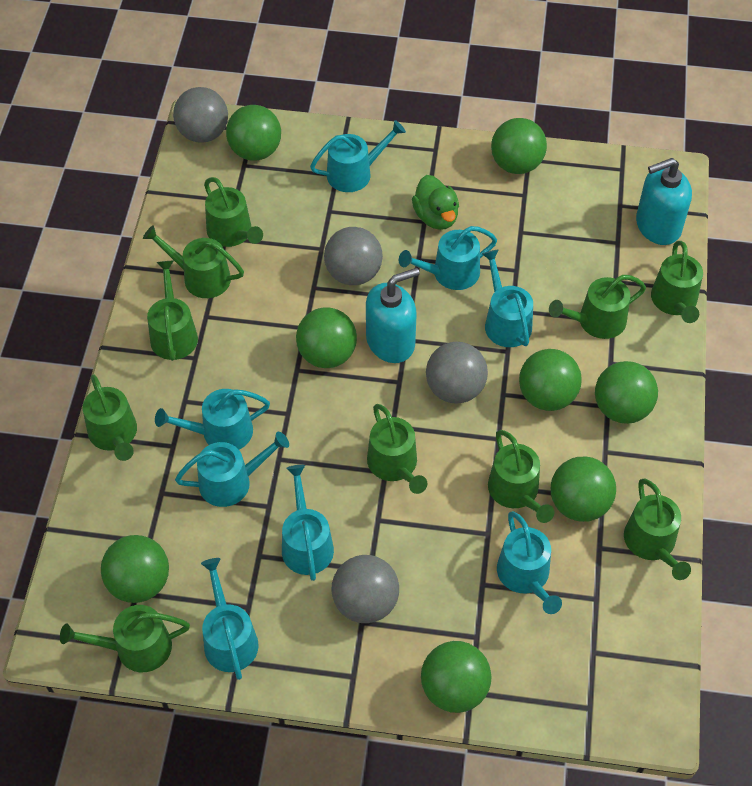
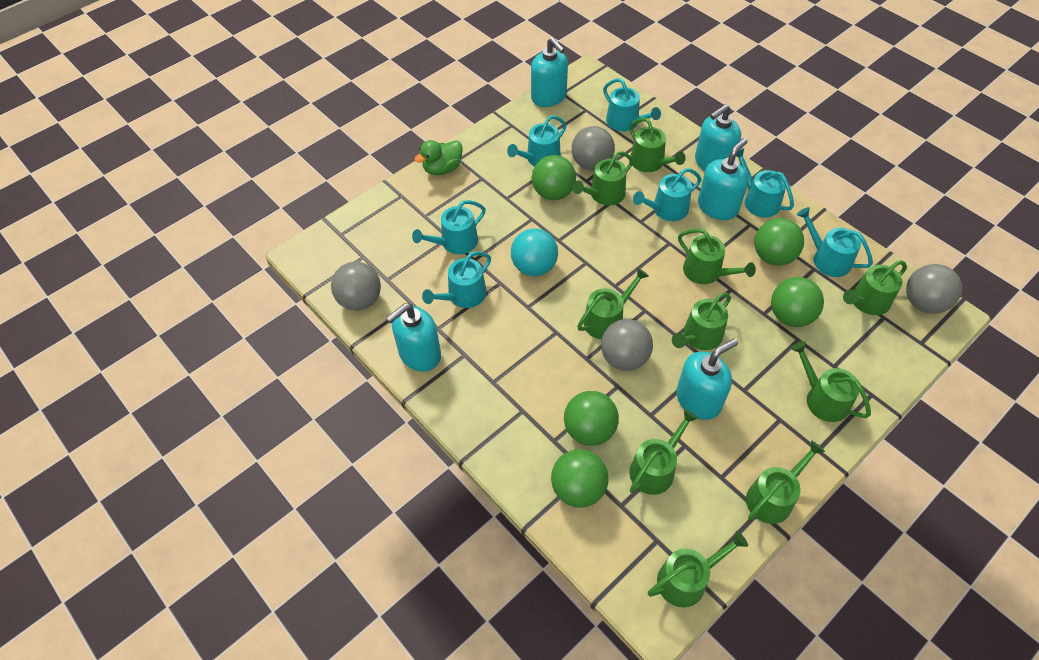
green ball: 8 -> 5
turquoise ball: 0 -> 1
turquoise soap dispenser: 2 -> 5
turquoise watering can: 8 -> 7

